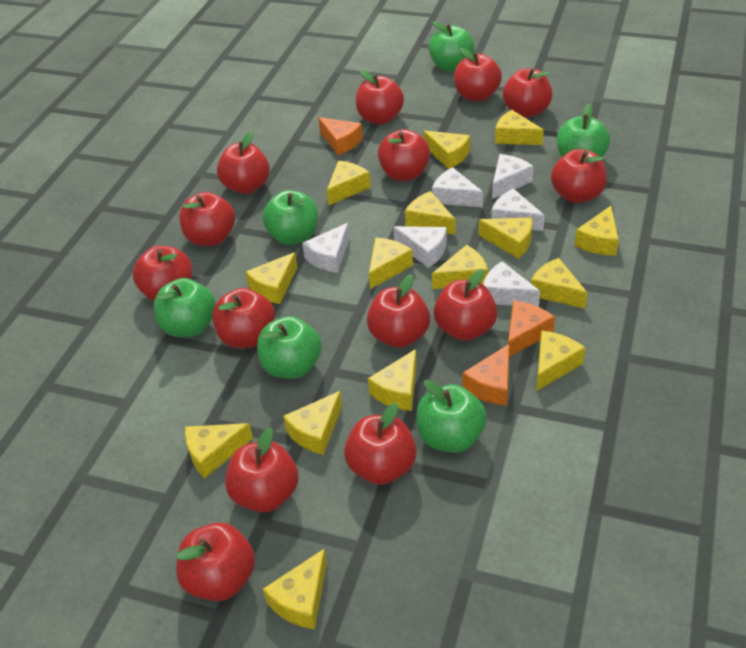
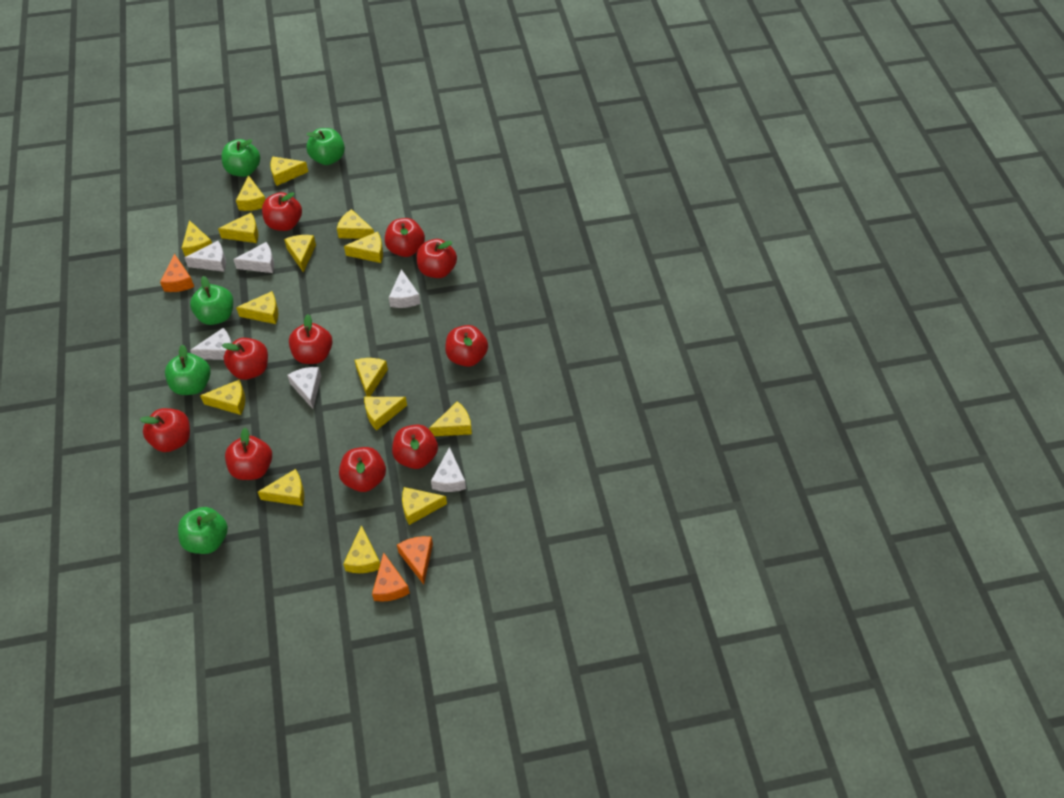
green apple: 6 -> 5
red apple: 14 -> 10

